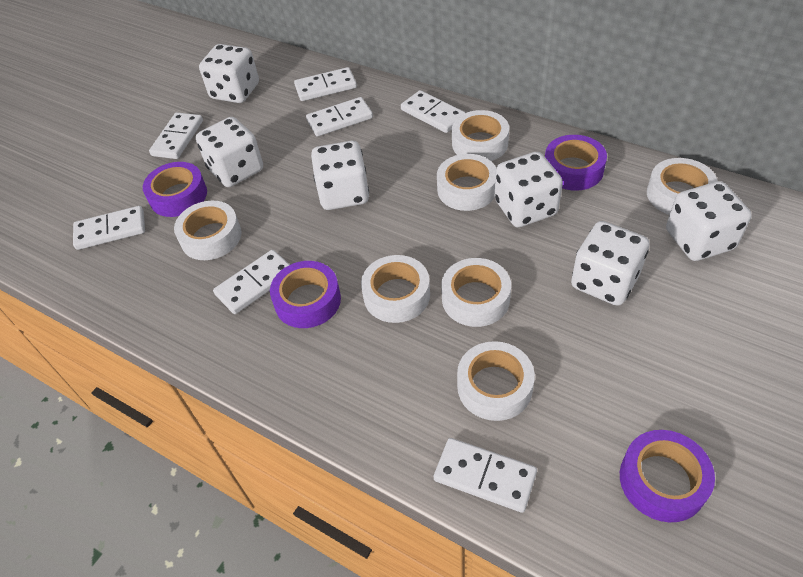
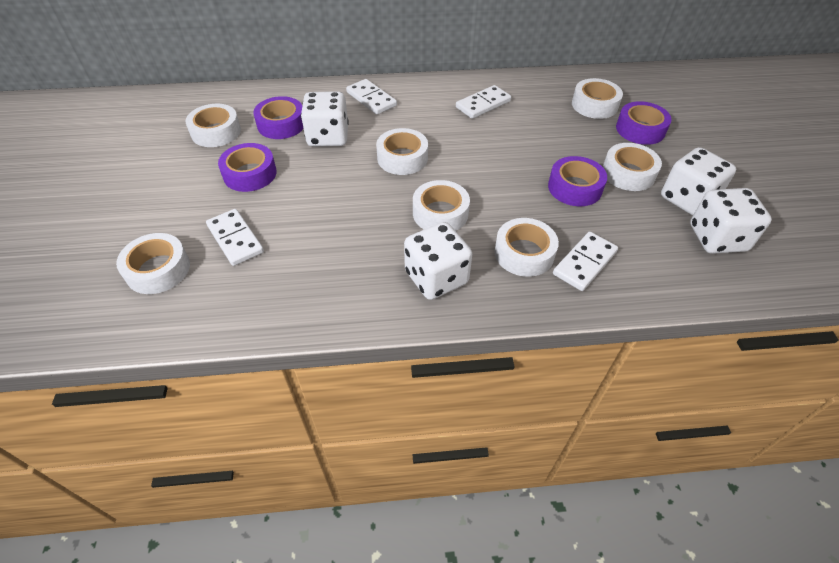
white dice: 6 -> 4
white domino: 7 -> 4

